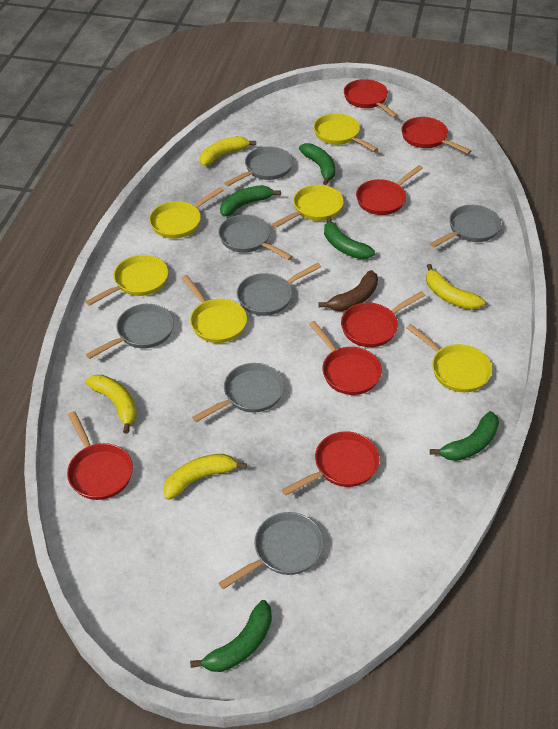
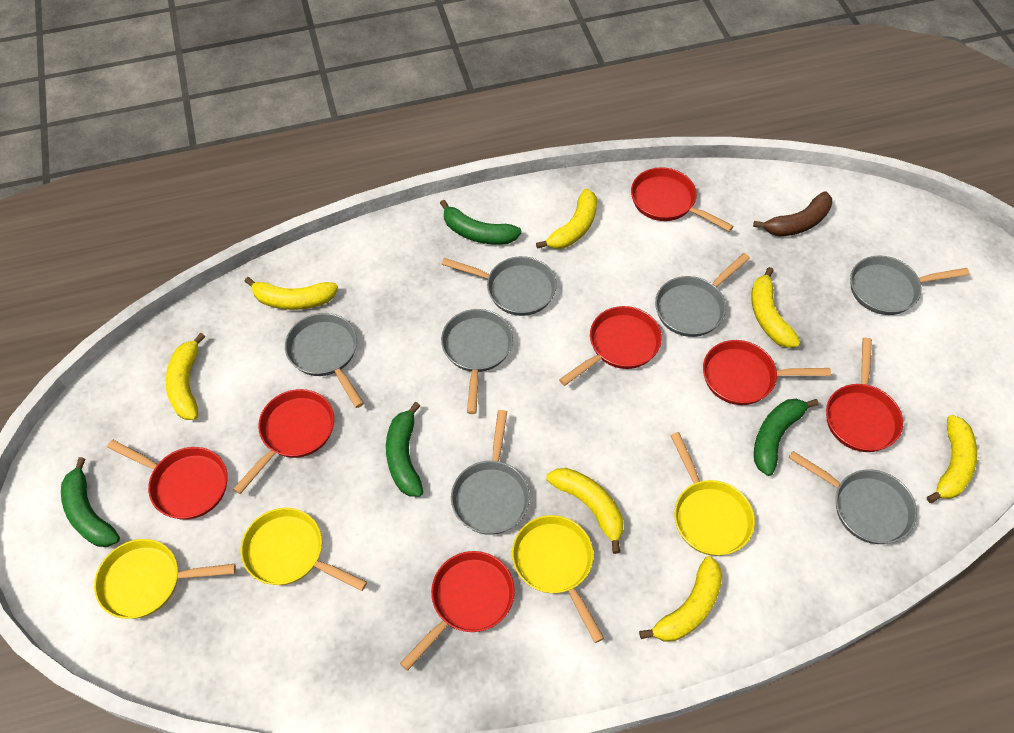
green banana: 5 -> 4
yellow banana: 4 -> 7
yellow pan: 6 -> 4

